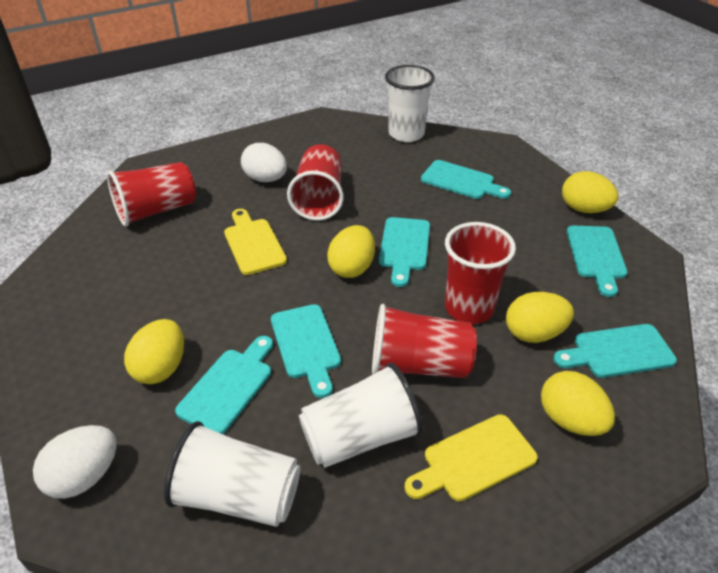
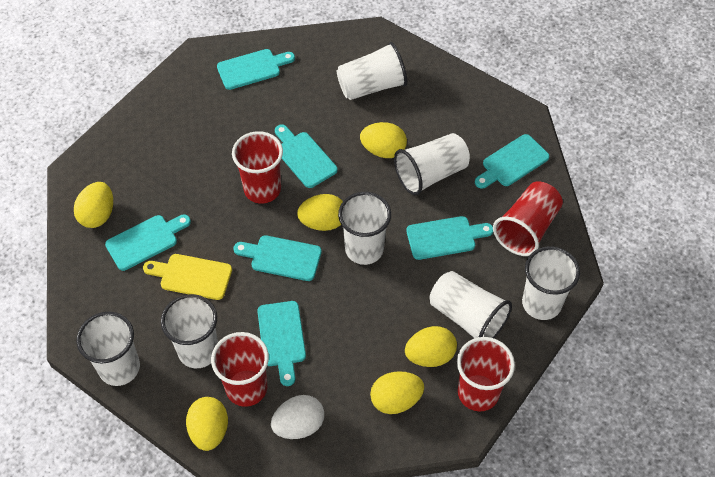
turquoise cutting board: 6 -> 7
white cup: 3 -> 7
white egg: 2 -> 1
yellow cutting board: 2 -> 1
yellow egg: 5 -> 6

